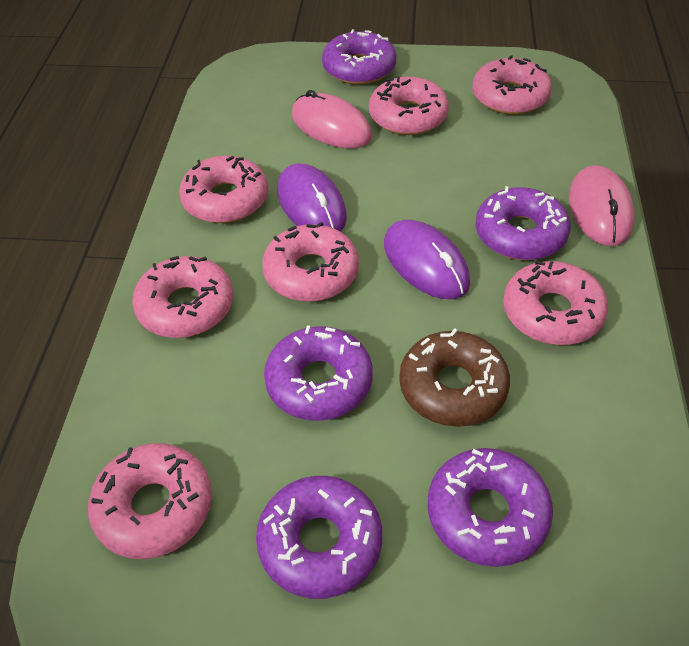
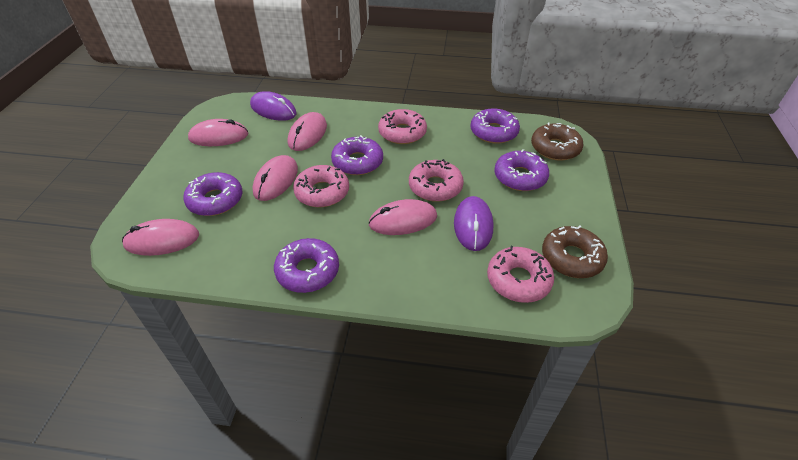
brown donut: 1 -> 2
pink donut: 7 -> 4
pink mouse: 2 -> 5

